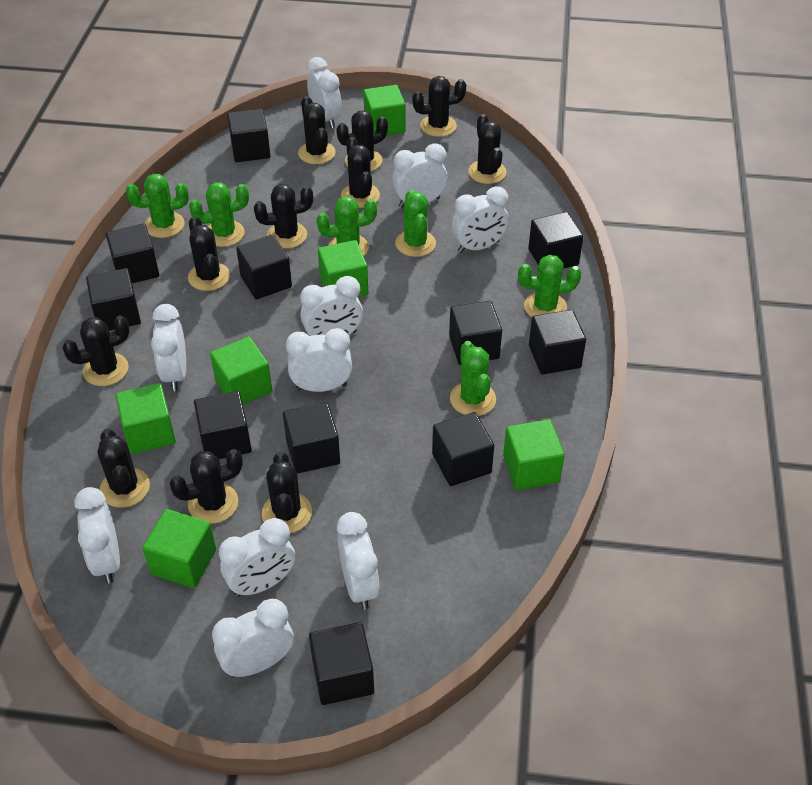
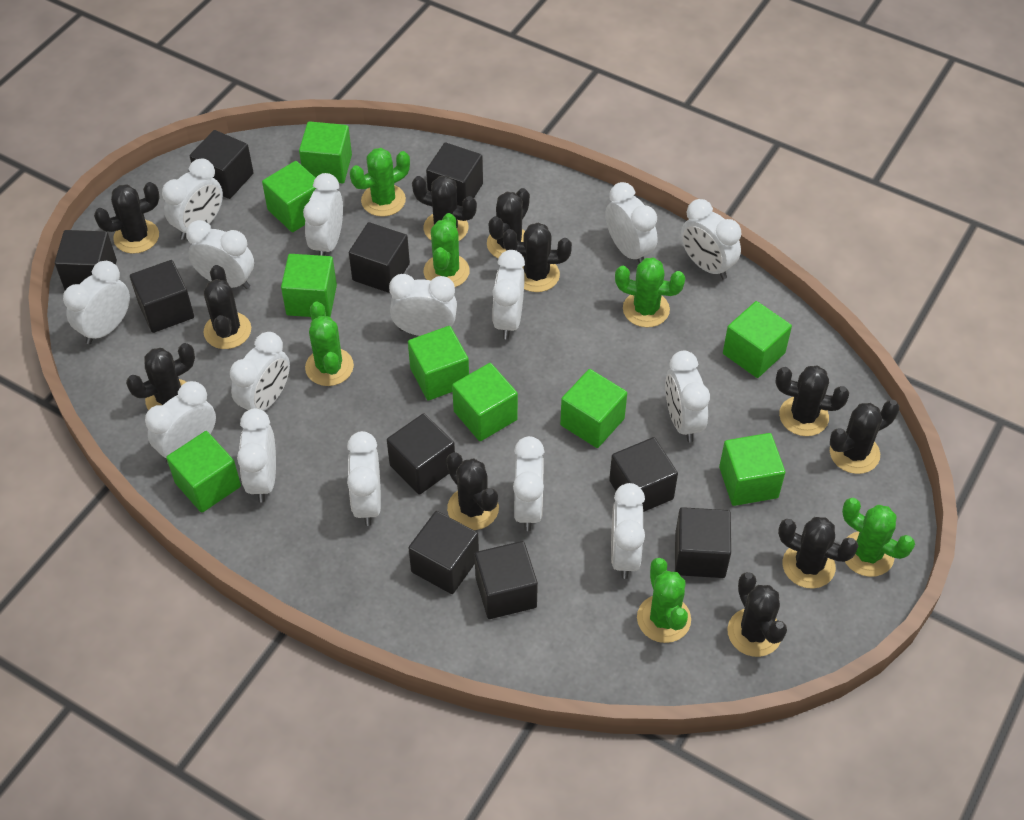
black cube: 11 -> 10
green cube: 6 -> 9
white clock: 10 -> 15

